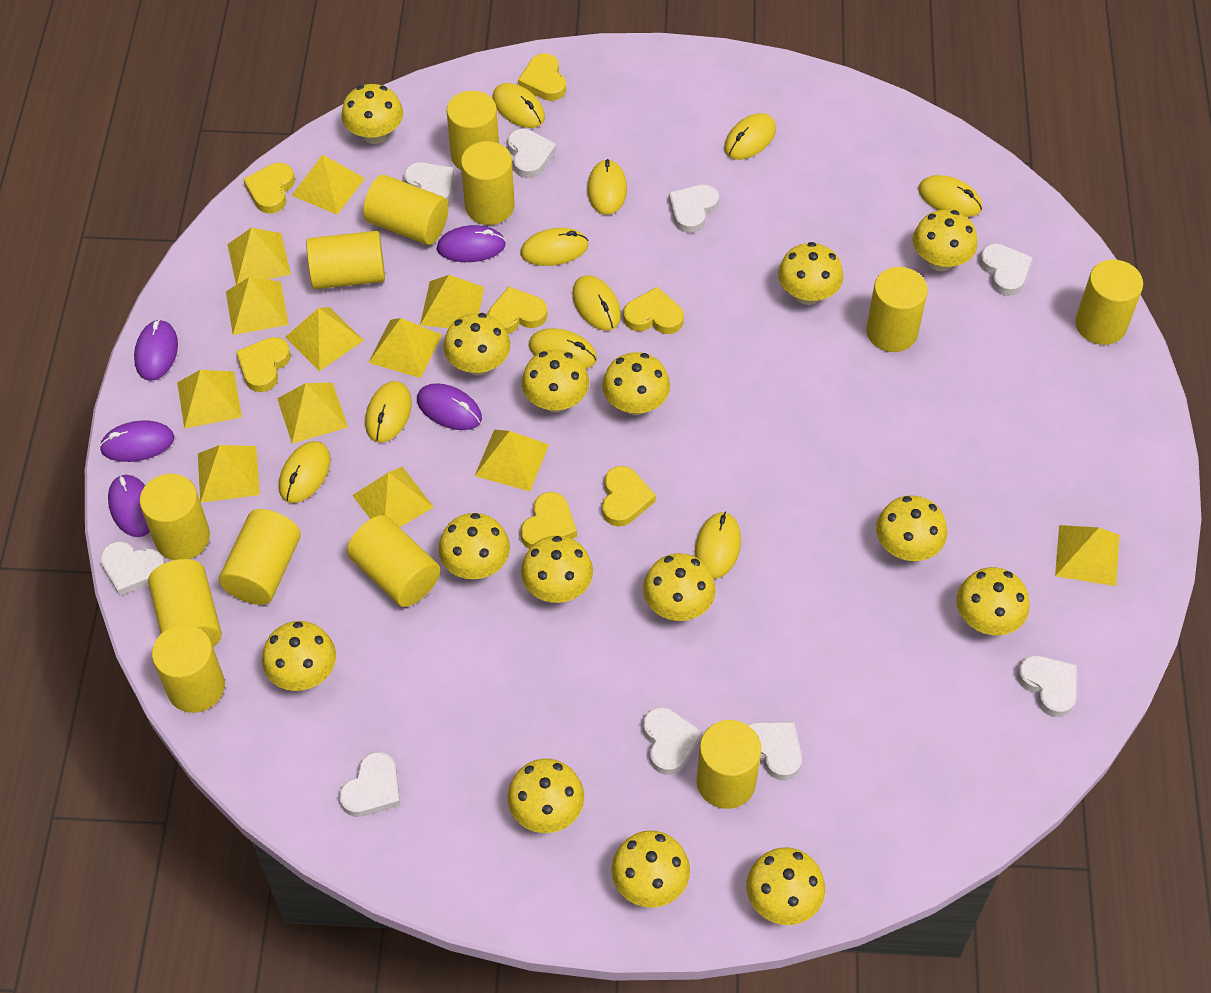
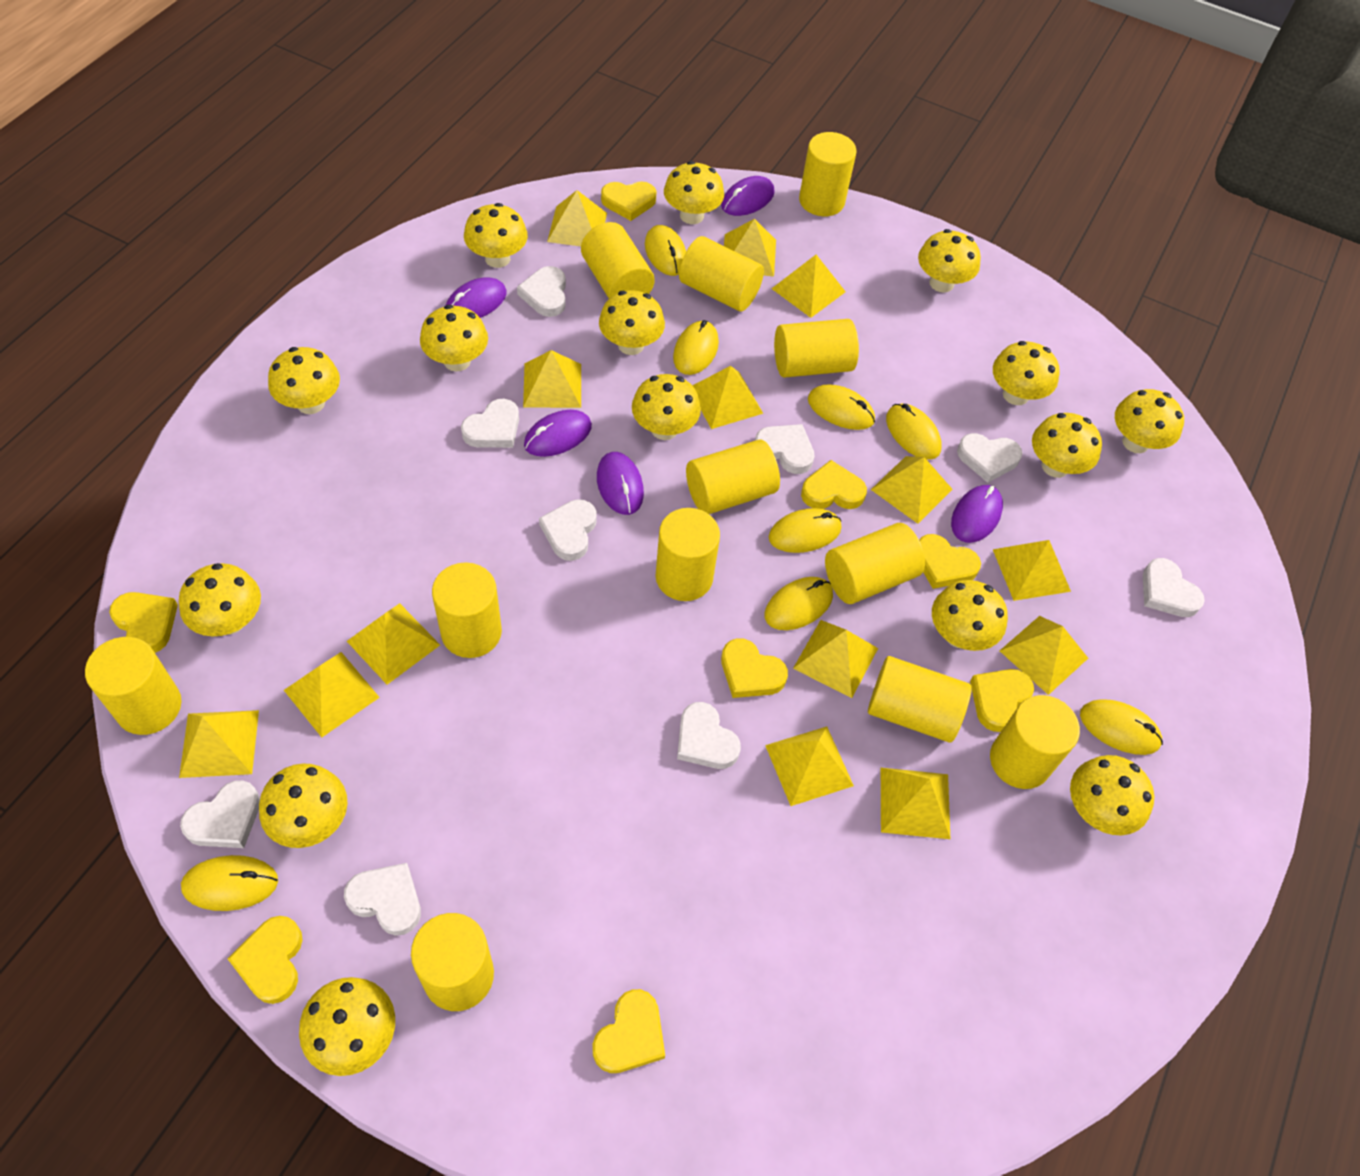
yellow heart: 7 -> 8
yellow mouse: 10 -> 8
yellow pyramid: 12 -> 14

